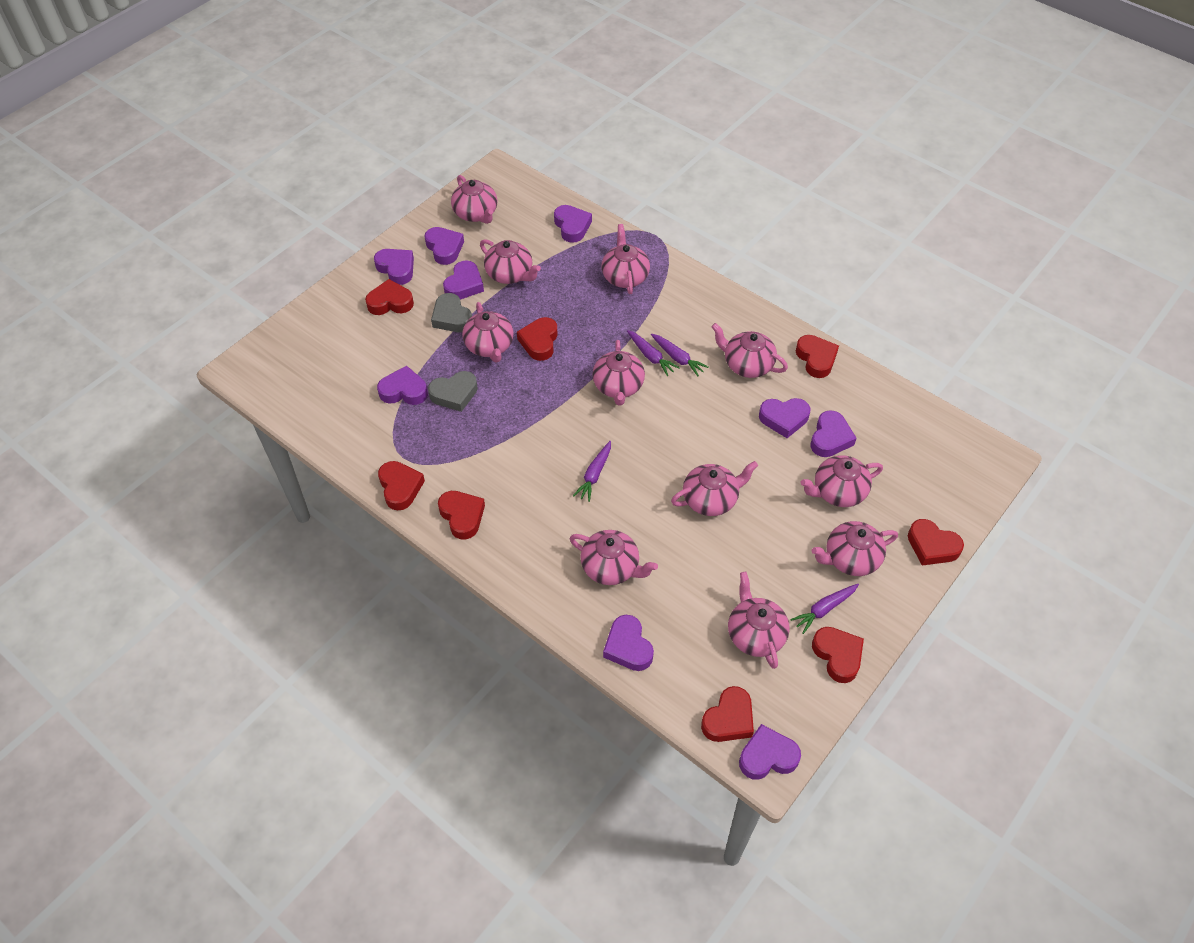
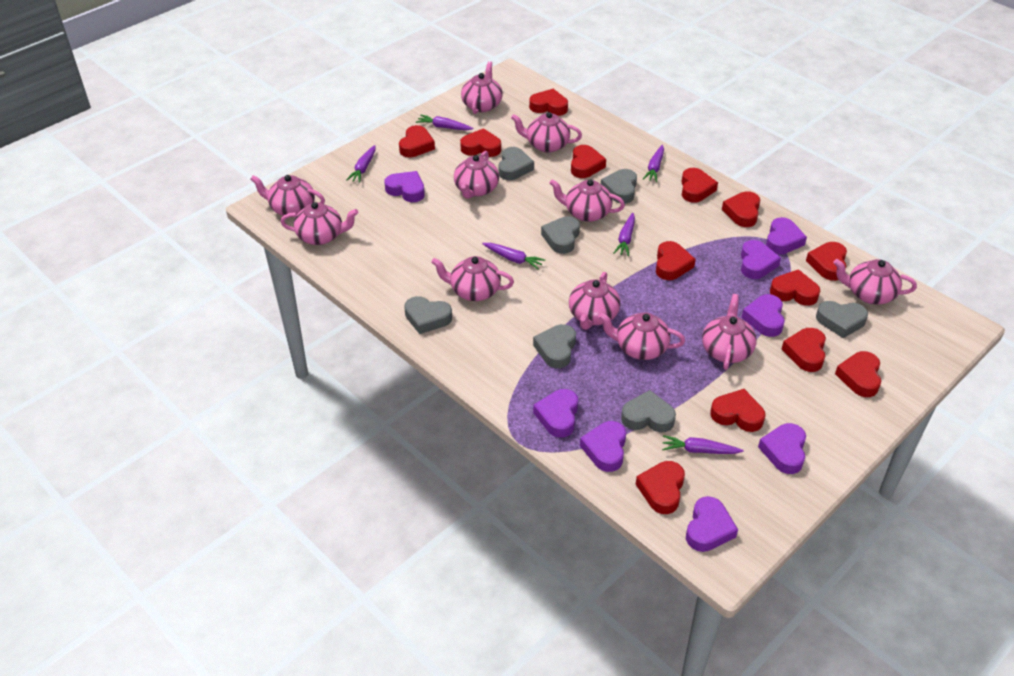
grey heart: 2 -> 7
purple carrot: 4 -> 6
purple heart: 9 -> 8
red heart: 8 -> 13

